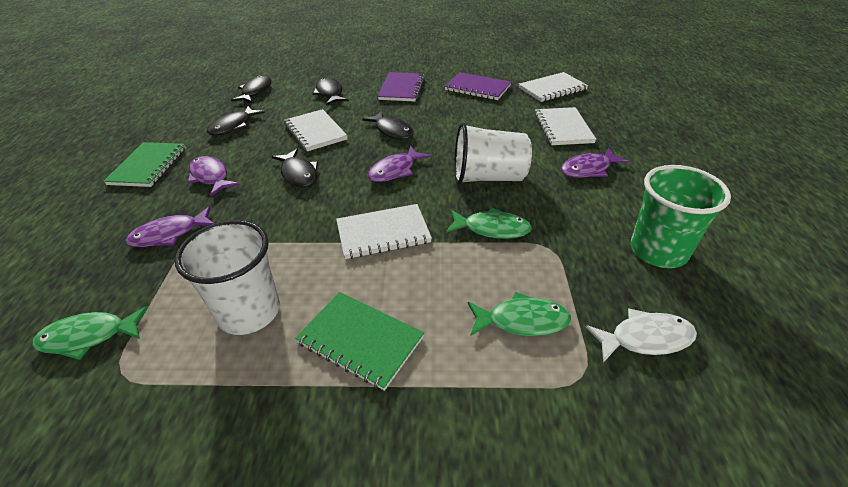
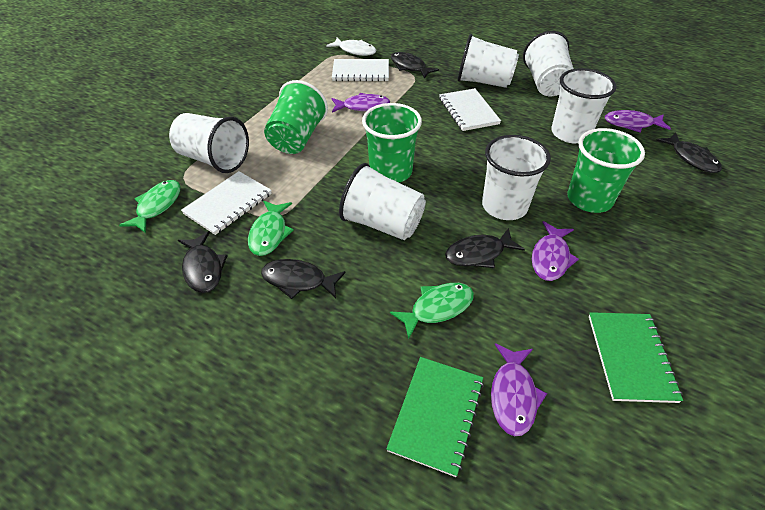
green cup: 1 -> 3
purple notebook: 2 -> 0
white cup: 2 -> 6
white notebook: 4 -> 3

